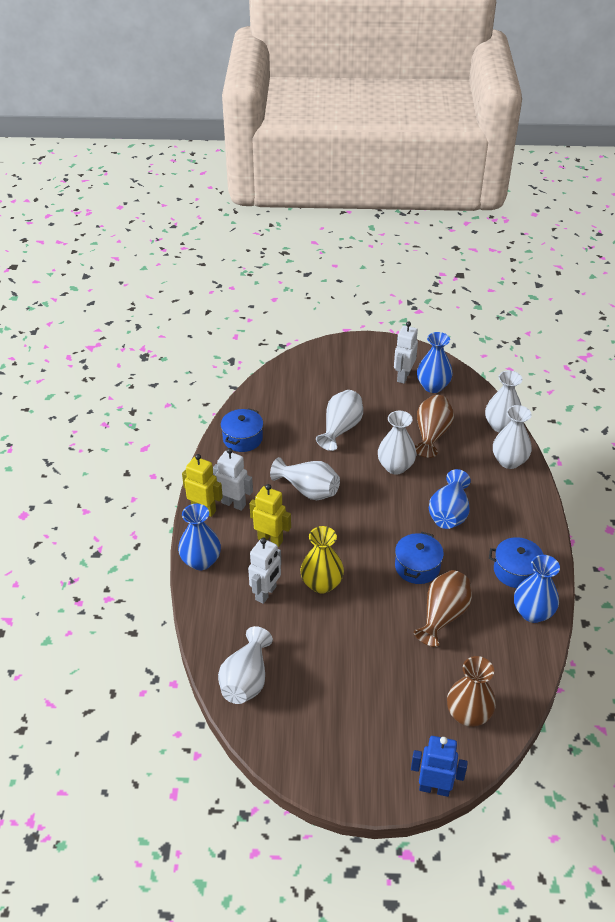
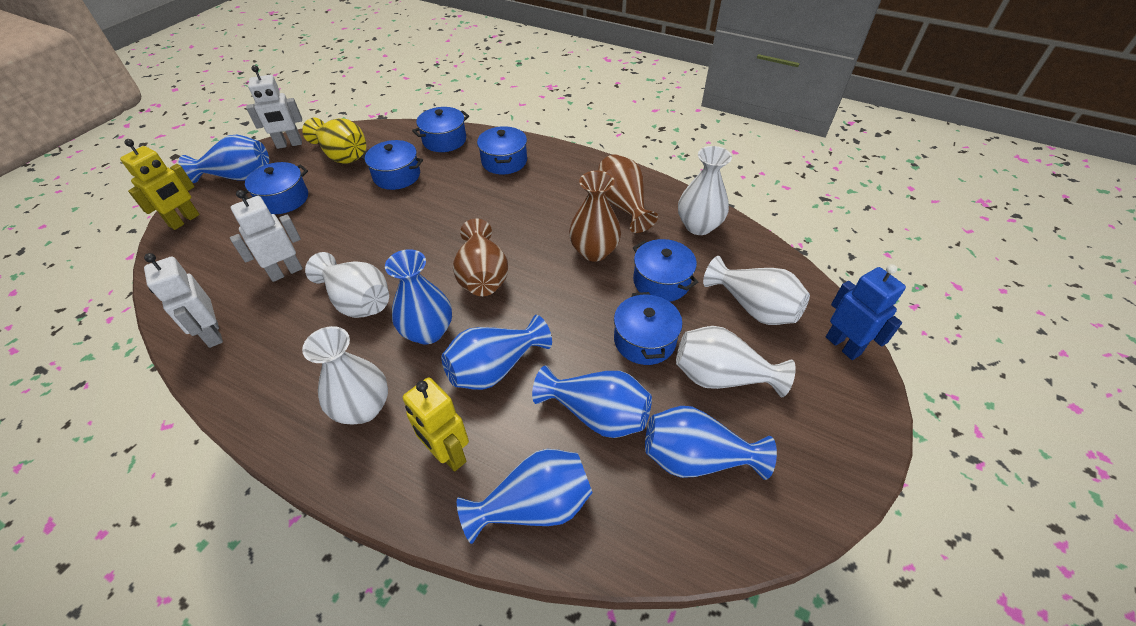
blue pot: 3 -> 6
blue vase: 4 -> 6
white vase: 6 -> 5

